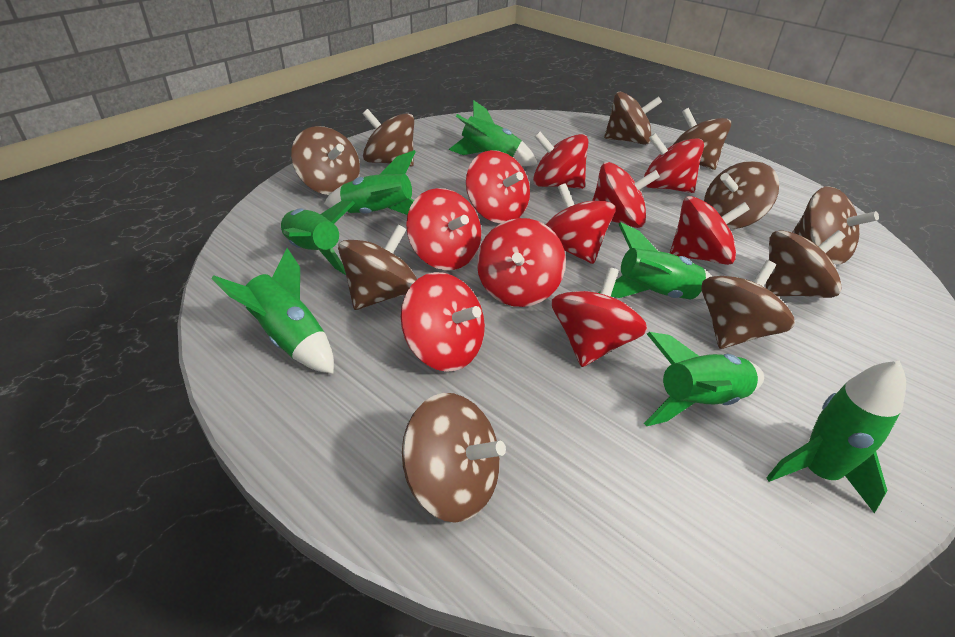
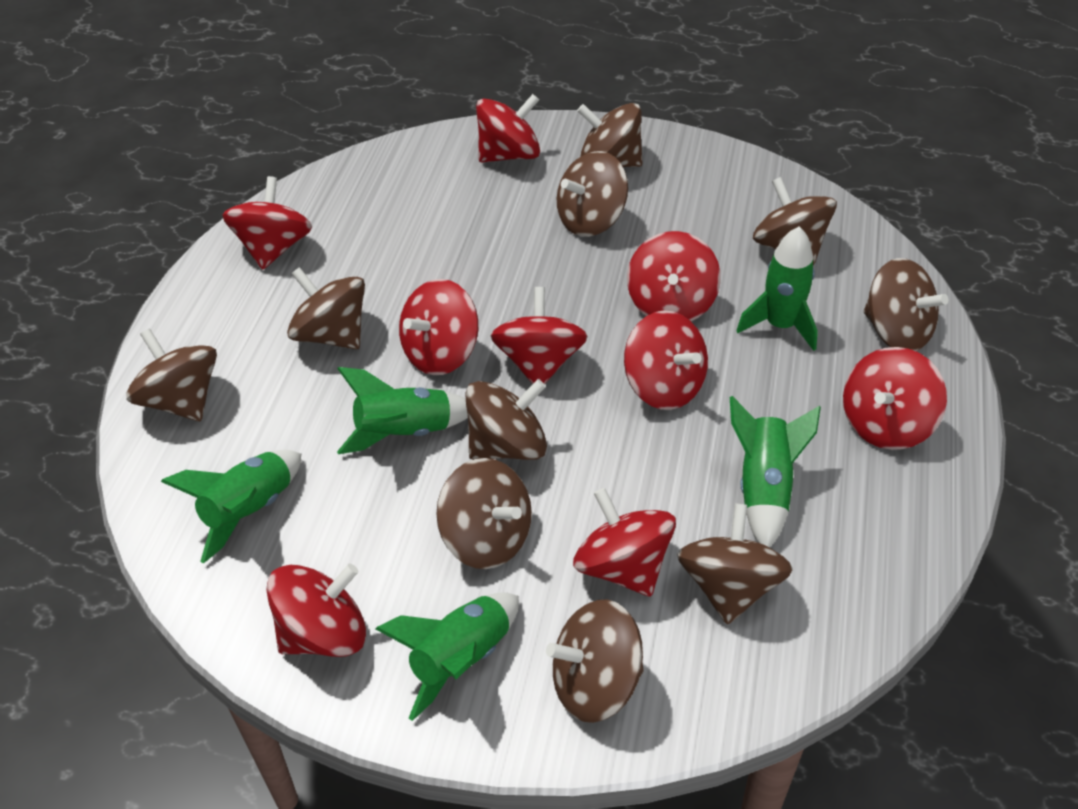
green rocket: 7 -> 5
red spinning top: 10 -> 9

